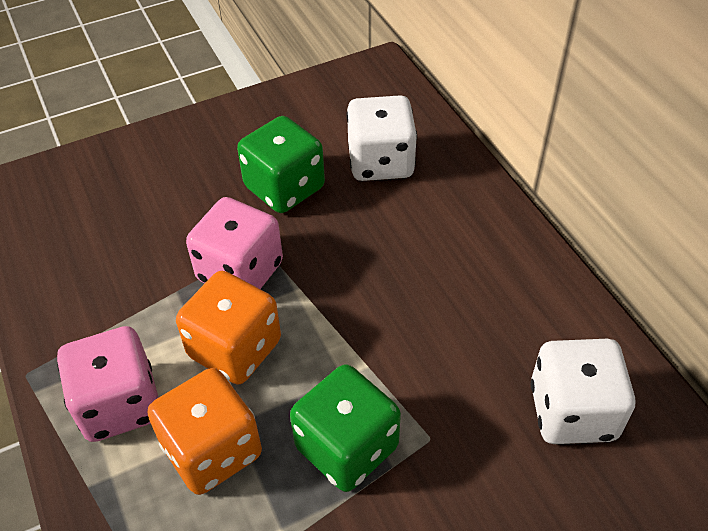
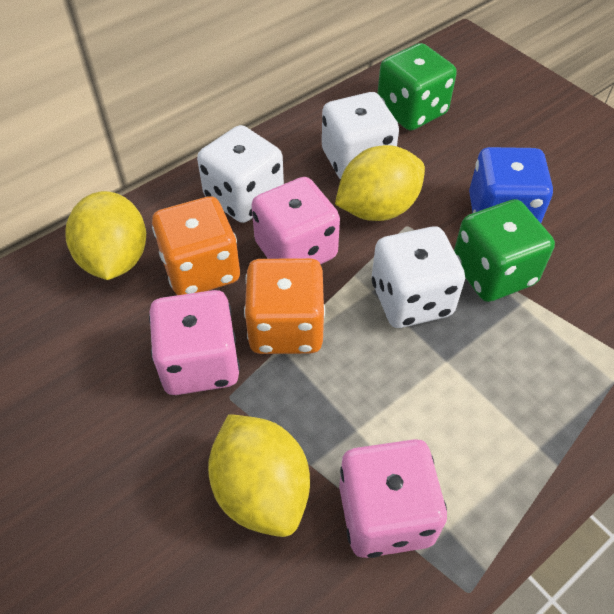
blue dice: 0 -> 1
pink dice: 2 -> 3
white dice: 2 -> 3
yellow lemon: 0 -> 3

